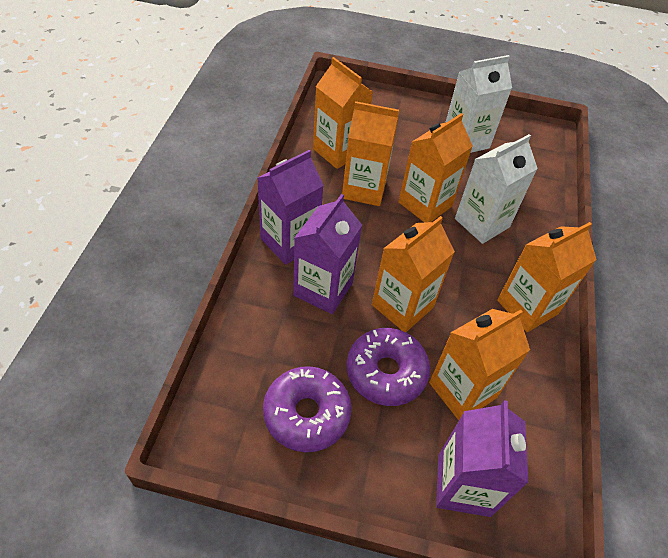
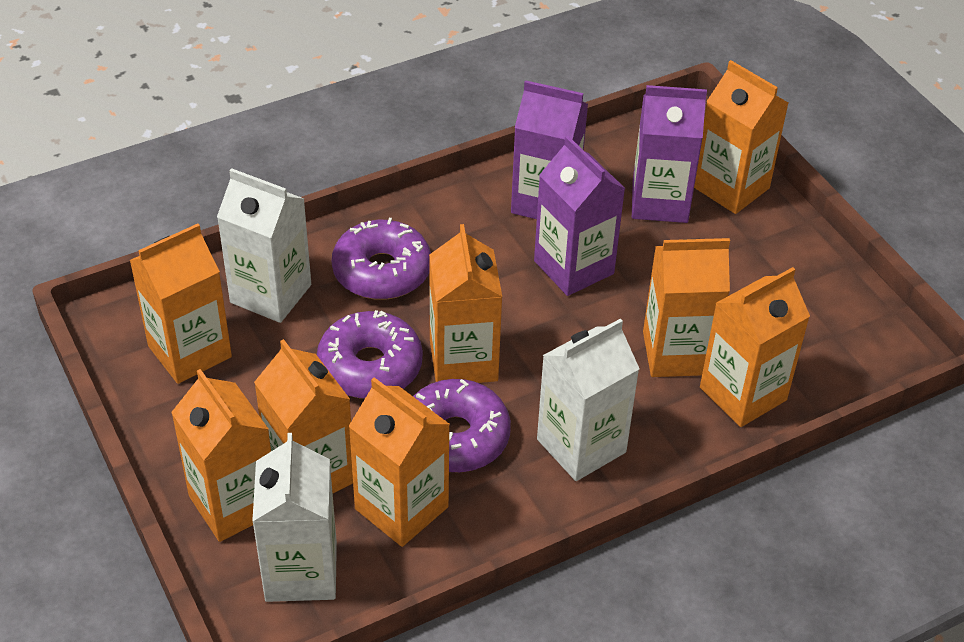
orange carton: 6 -> 8
purple donut: 2 -> 3
white carton: 2 -> 3

